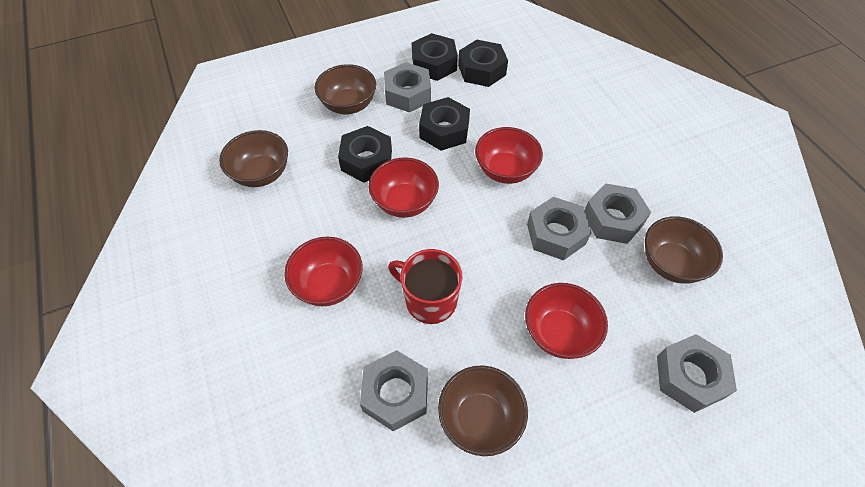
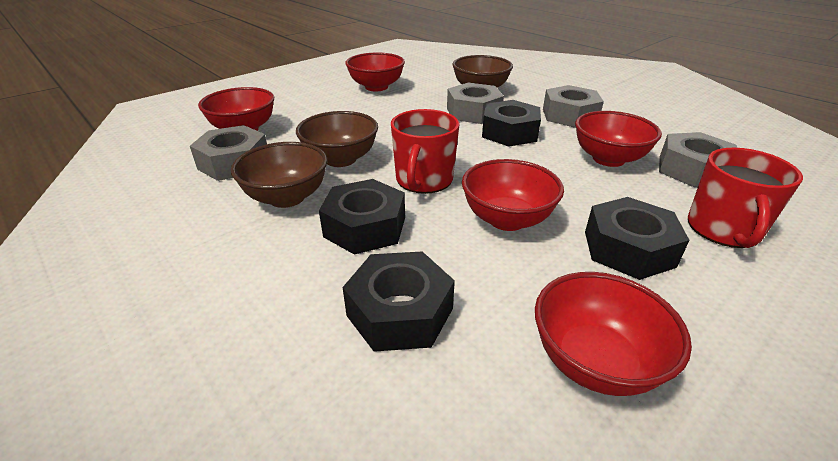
brown bowl: 4 -> 3
grey nut: 5 -> 4
red bowl: 4 -> 5
red mug: 1 -> 2

